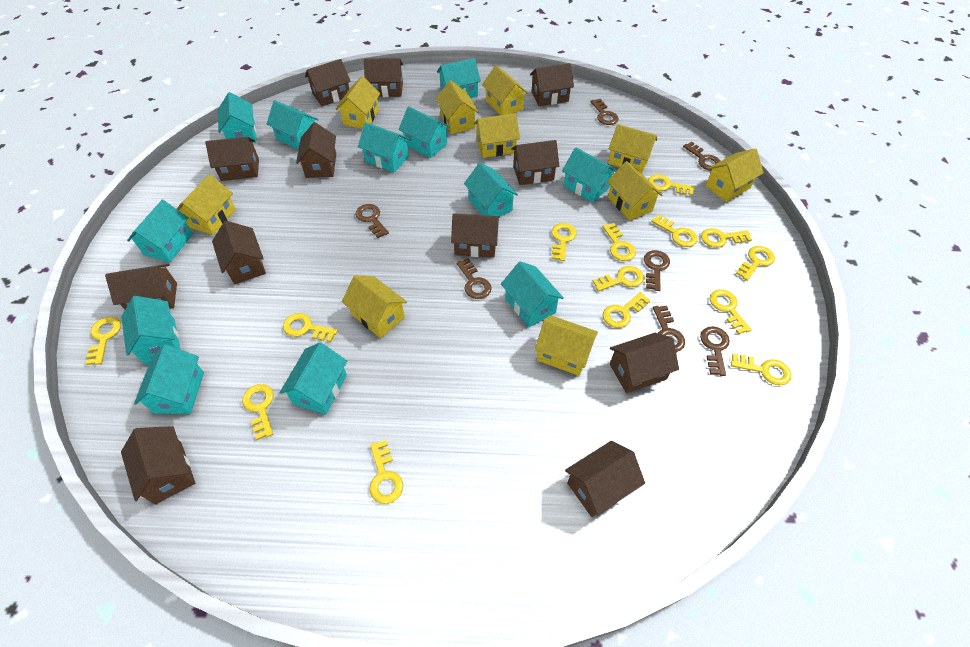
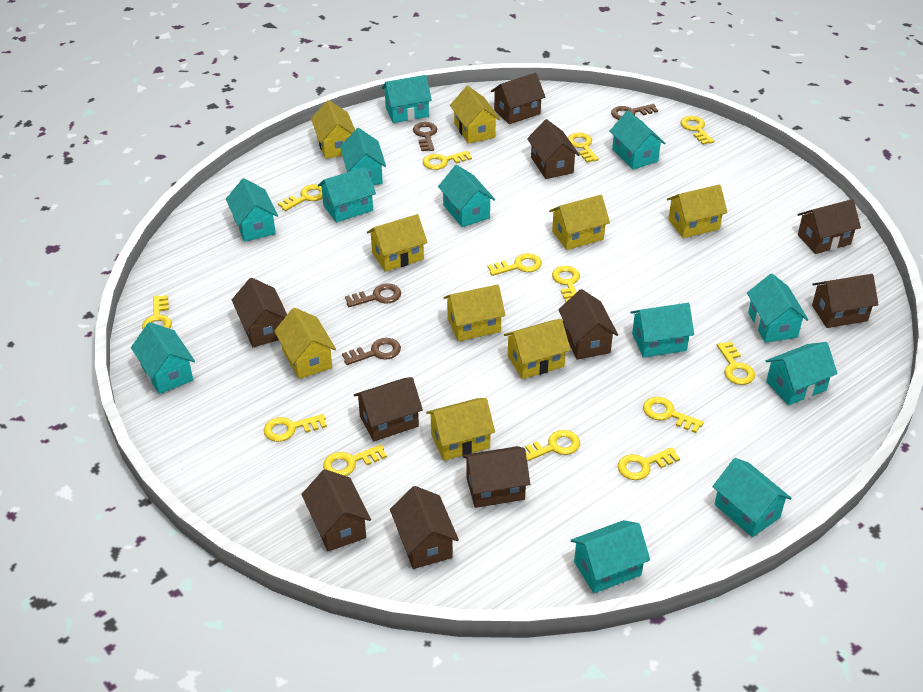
brown house: 12 -> 10
brown key: 7 -> 4
yellow house: 10 -> 9
yellow key: 14 -> 13

